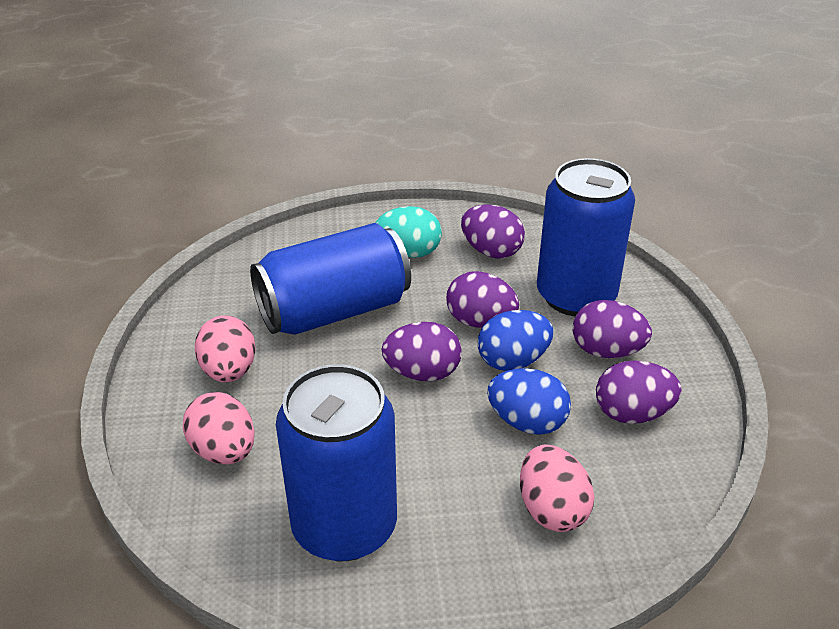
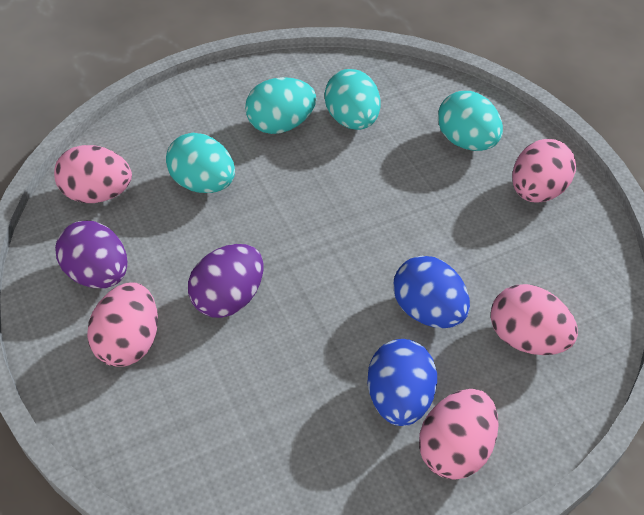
blue can: 3 -> 0
pink egg: 3 -> 5
purple egg: 5 -> 2
turquoise egg: 1 -> 4

